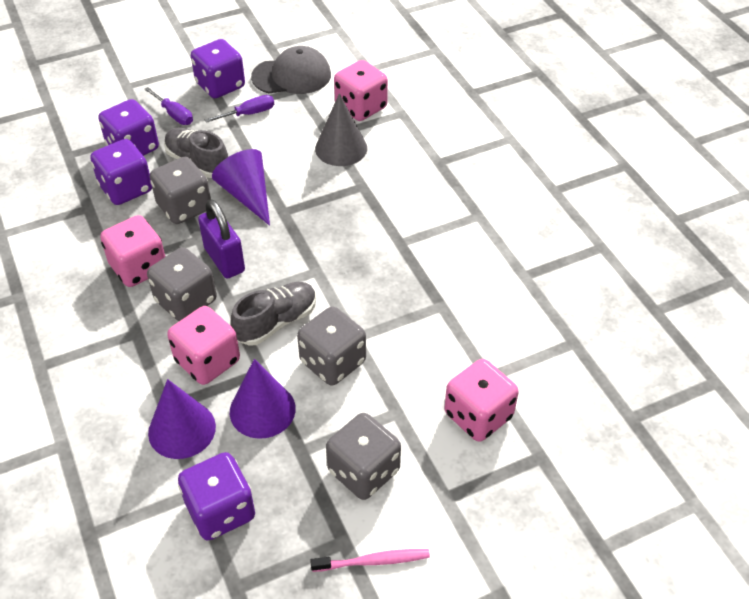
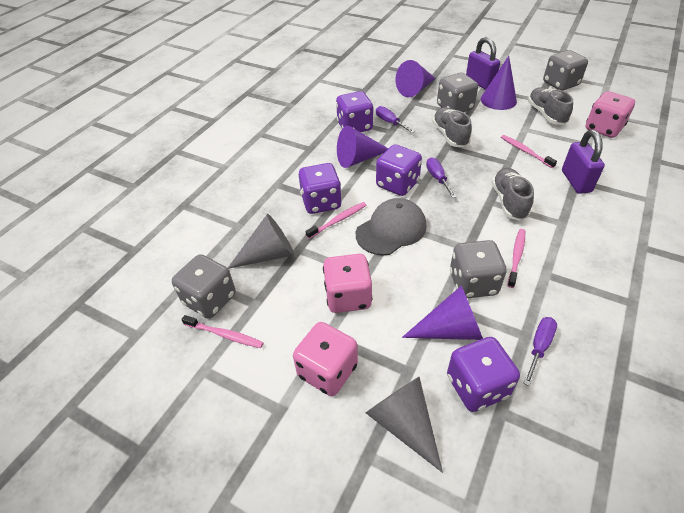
grey cone: 1 -> 2
grey shoe: 2 -> 3
pink dice: 4 -> 3
pink toothbrush: 1 -> 4
purple cone: 3 -> 4
purple padlock: 1 -> 2
purple screwdriver: 2 -> 3

